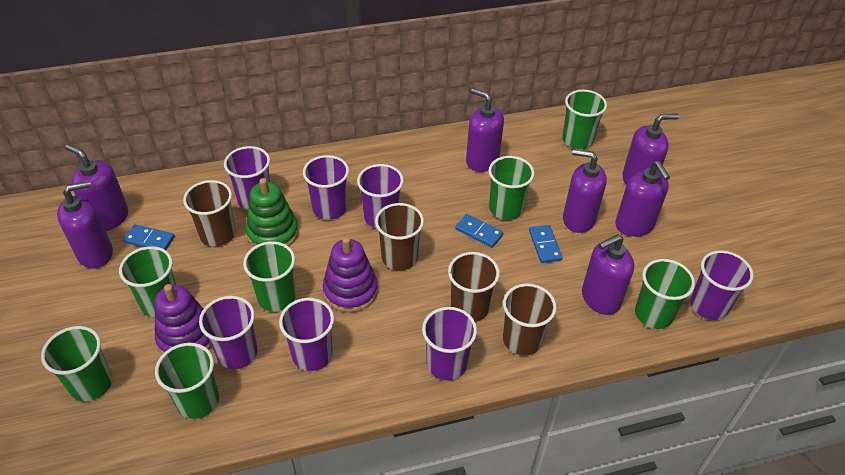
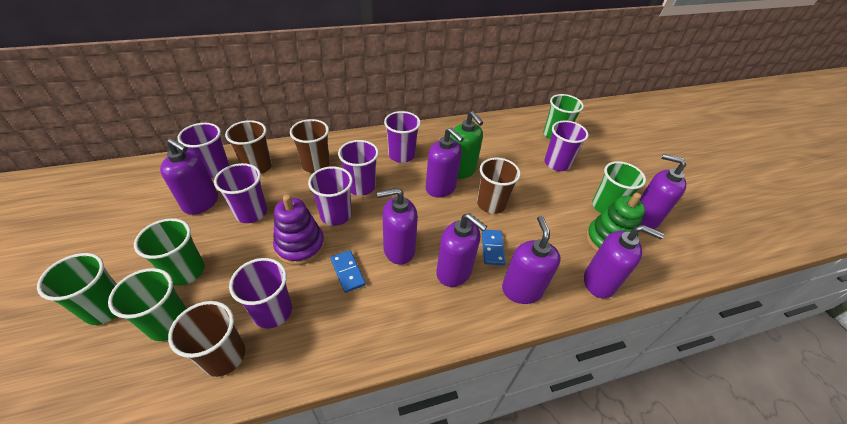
blue domino: 3 -> 2
green cup: 7 -> 5
green soap dispenser: 0 -> 1
purple stacking toy: 2 -> 1

